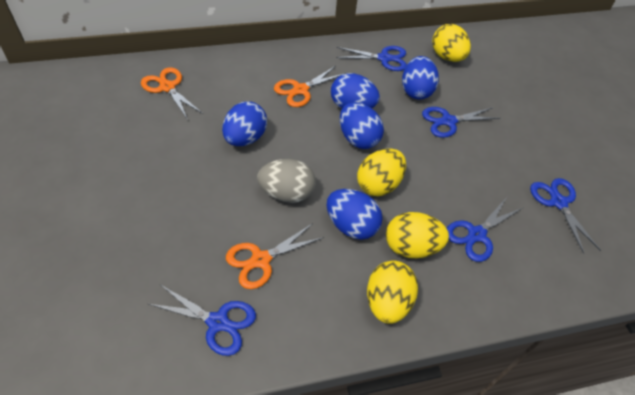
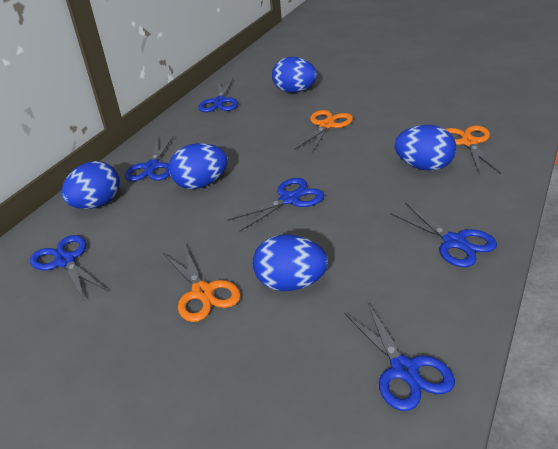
blue scissors: 5 -> 6
grey egg: 1 -> 0
yellow egg: 4 -> 0

